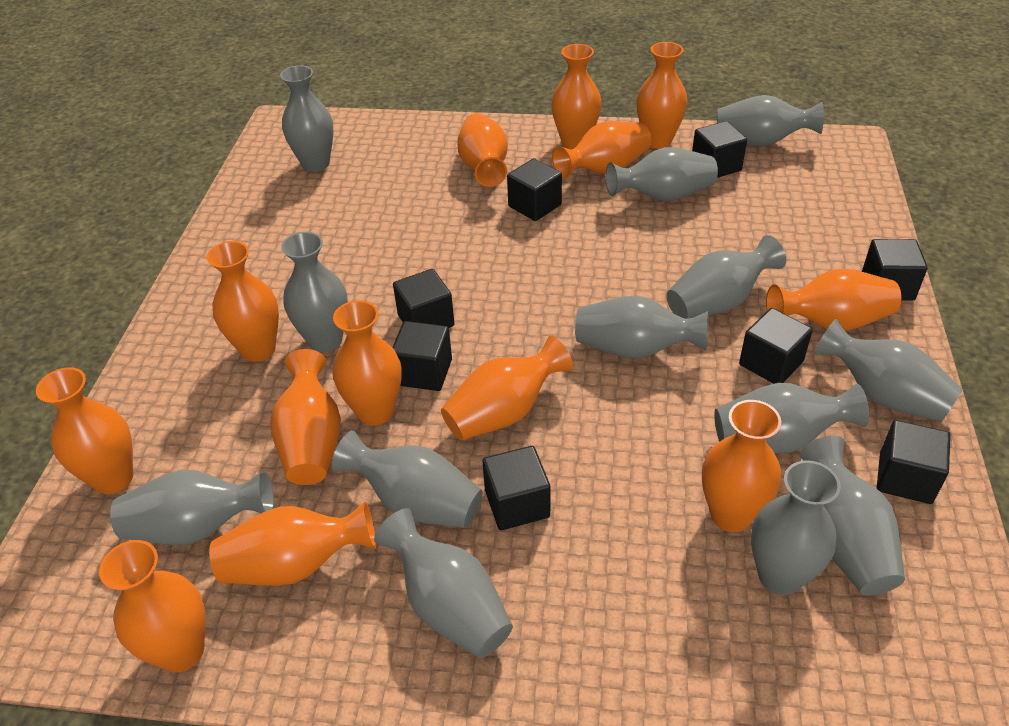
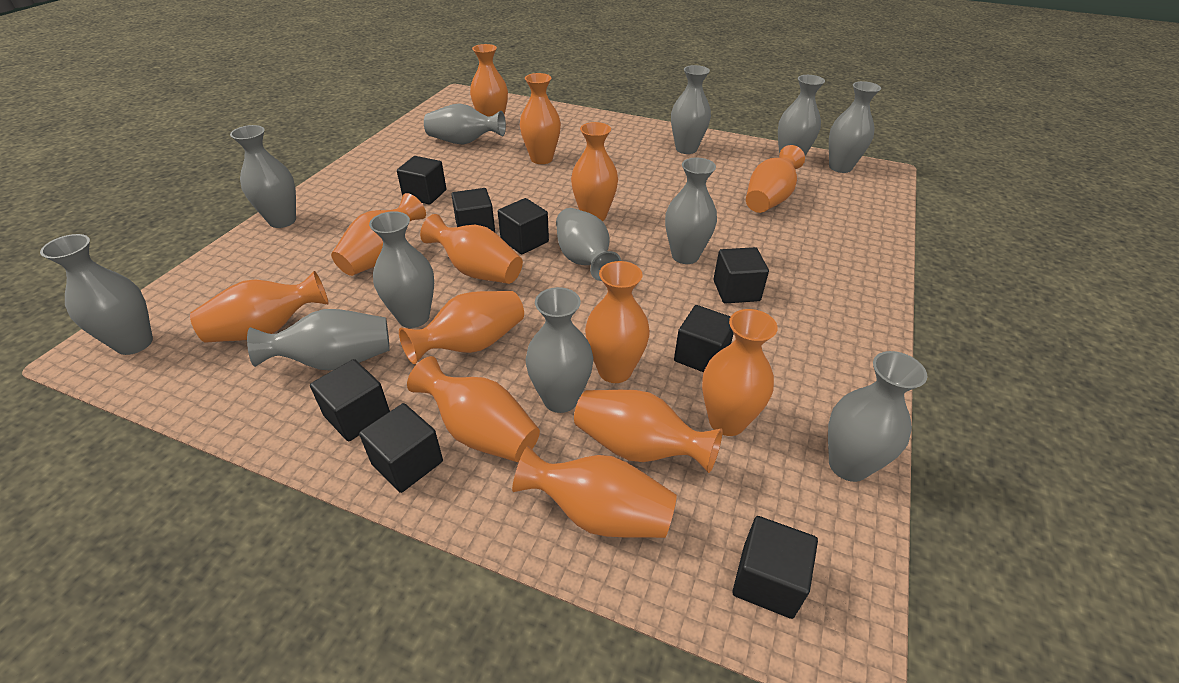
grey vase: 13 -> 12

